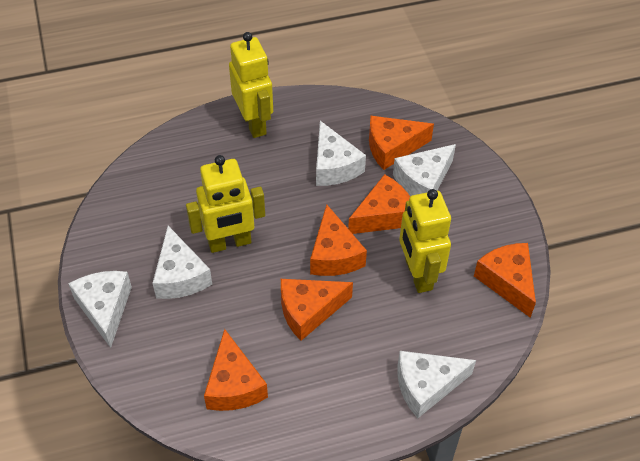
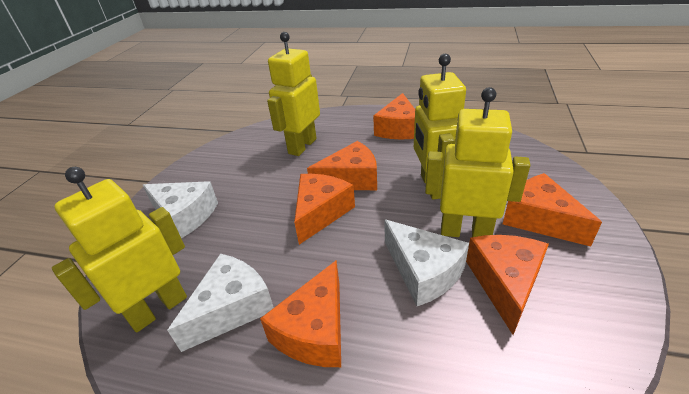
white cheese: 5 -> 3
yellow robot: 3 -> 4

